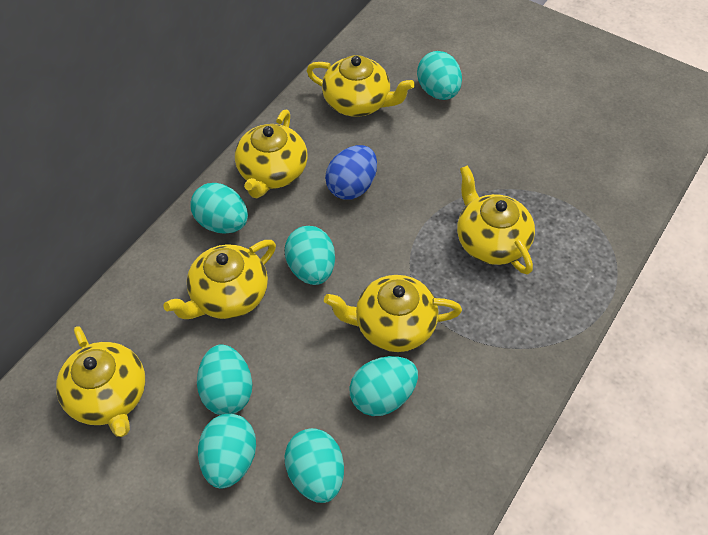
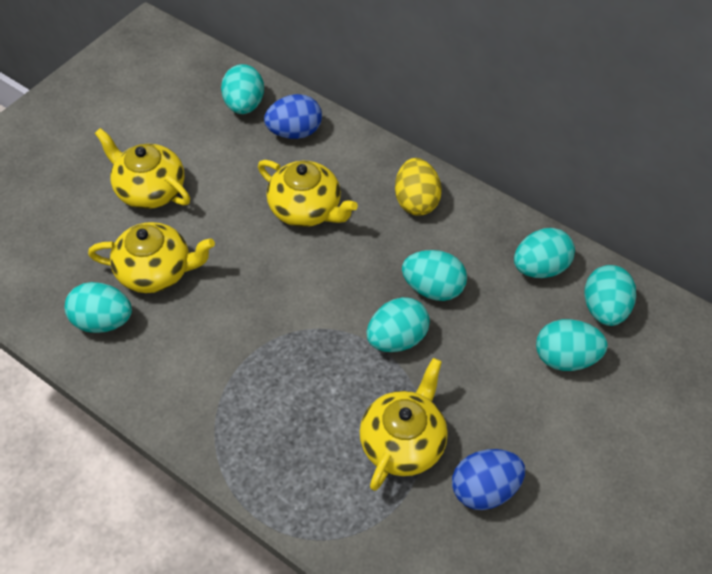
blue egg: 1 -> 2
yellow egg: 0 -> 1
yellow teapot: 6 -> 4

